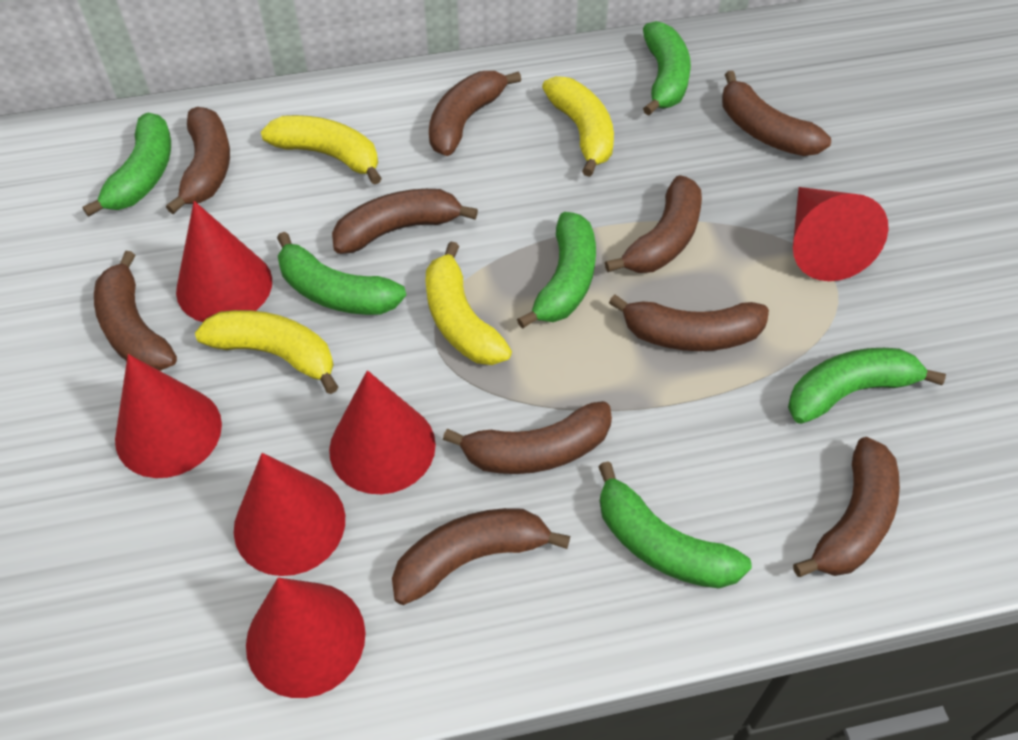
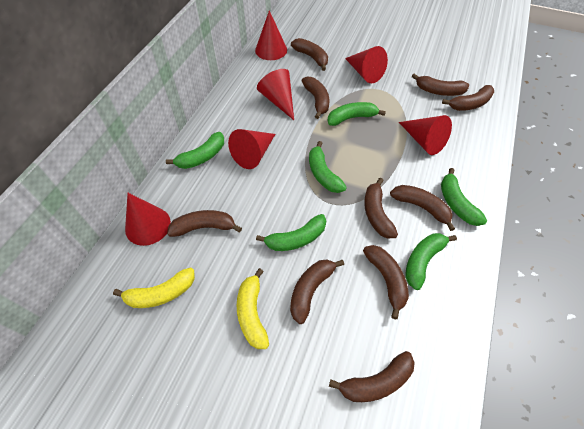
yellow banana: 4 -> 2

